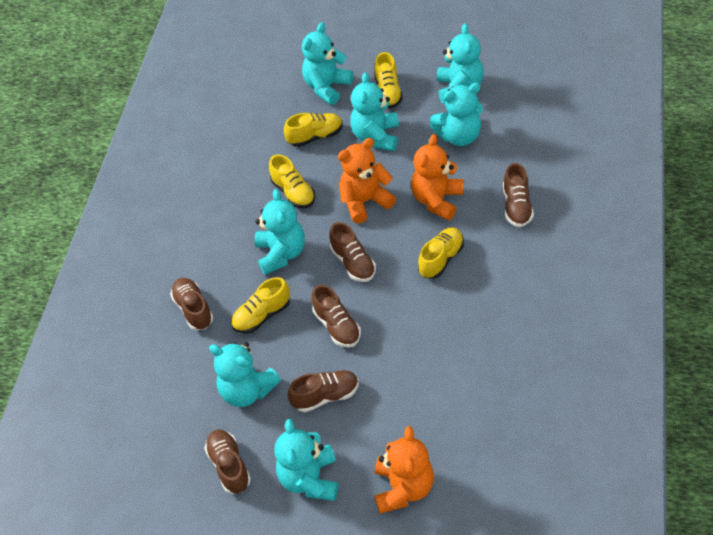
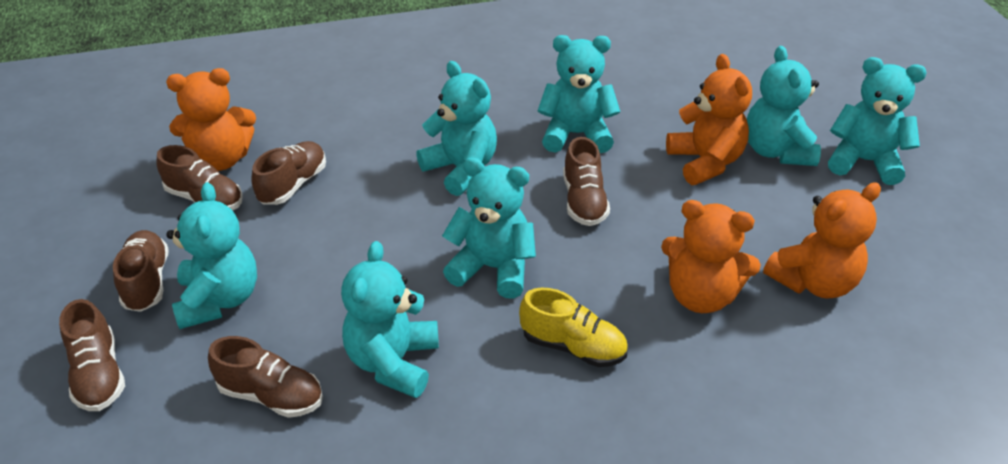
orange teddy bear: 3 -> 4
yellow shoe: 5 -> 1

